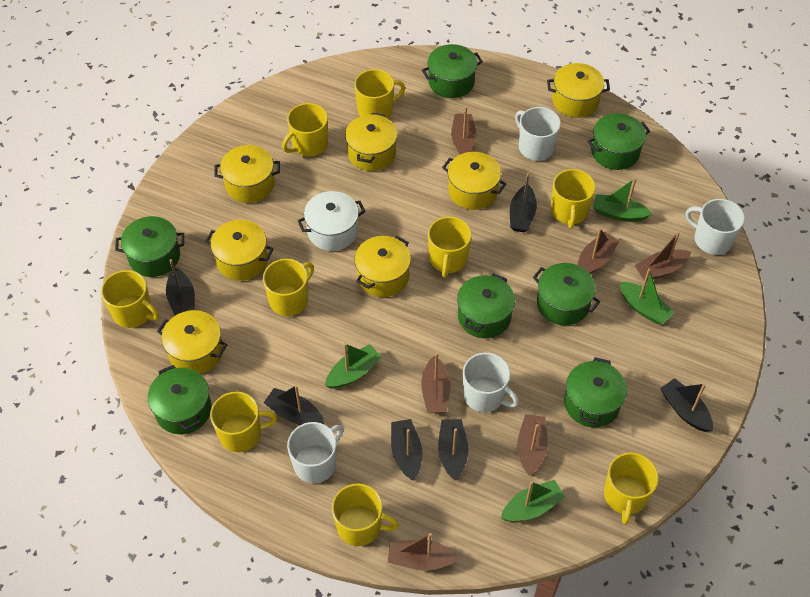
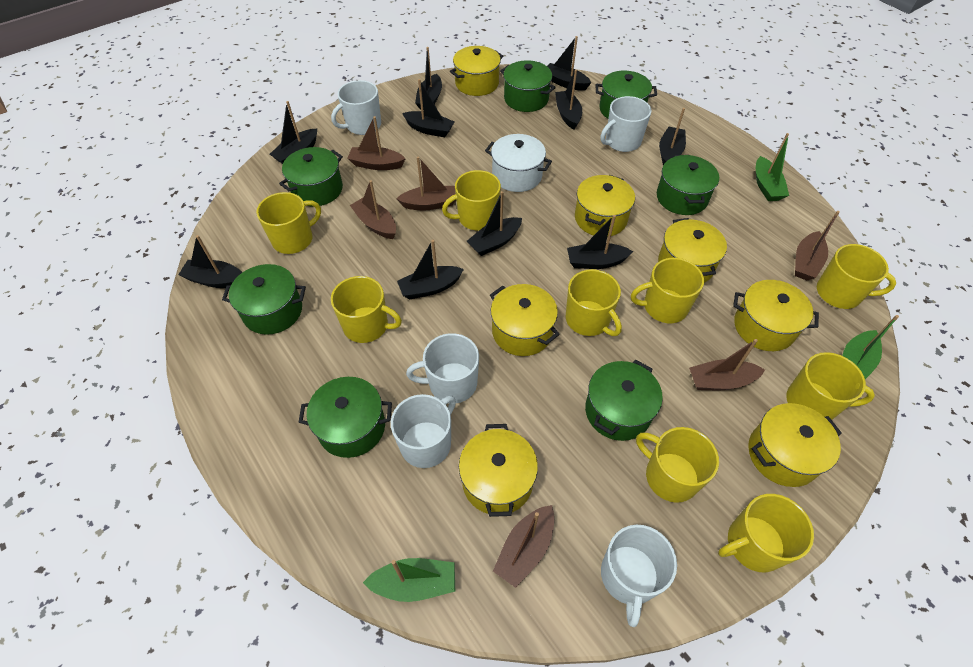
black boat: 6 -> 10
green boat: 4 -> 3
white mug: 4 -> 5

